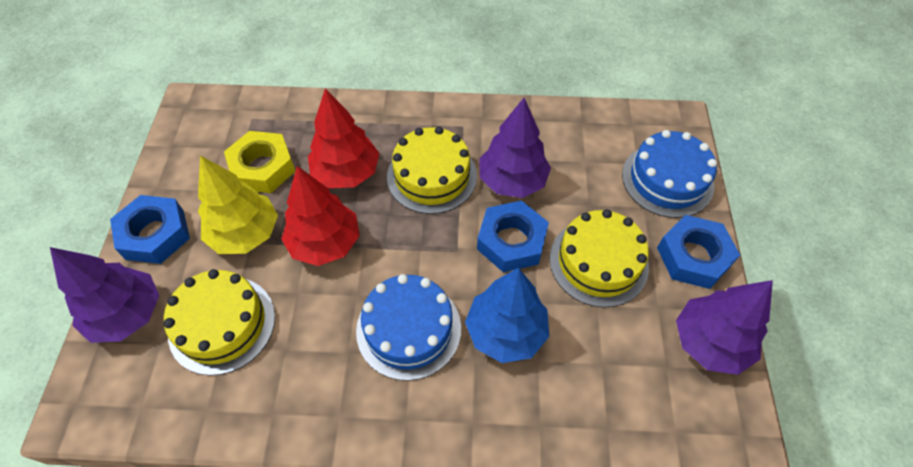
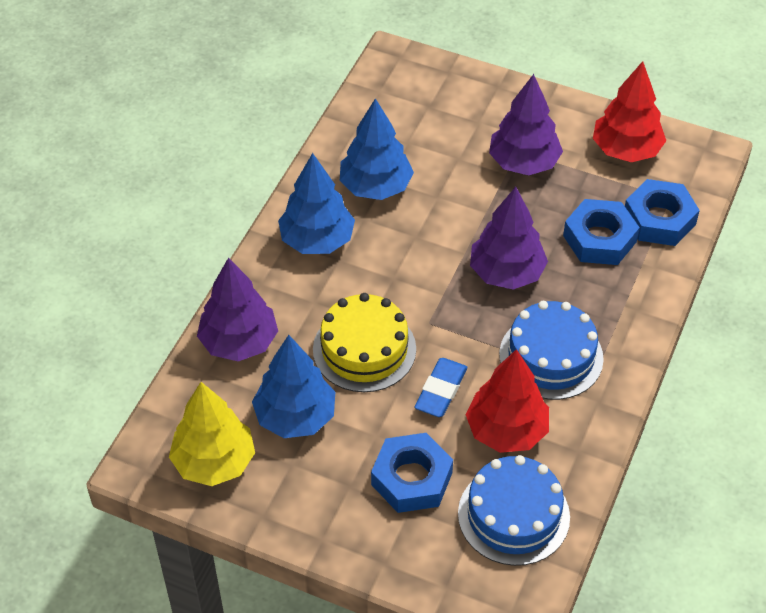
blue eraser: 0 -> 1
blue tree: 1 -> 3
yellow cake: 3 -> 1
yellow nut: 1 -> 0

